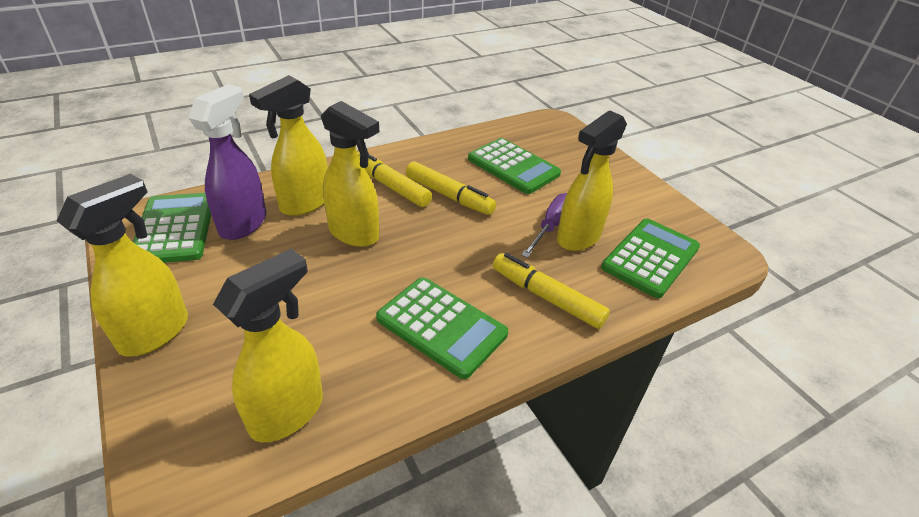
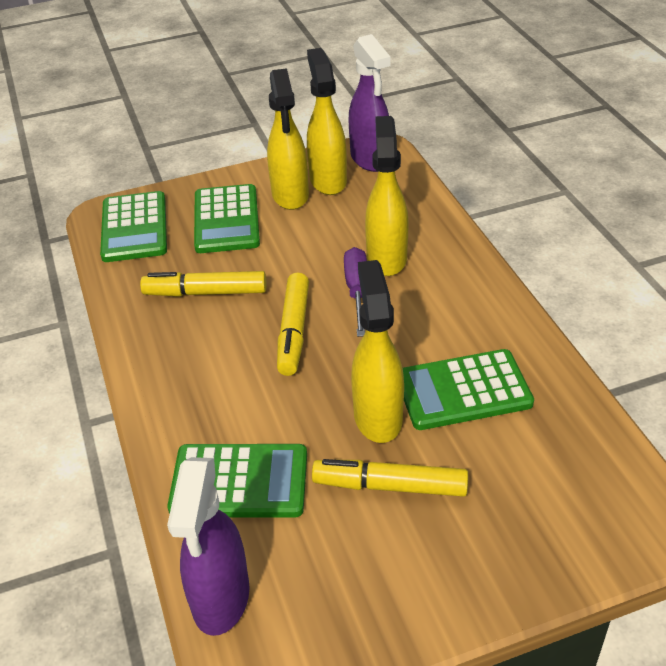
purple spray bottle: 1 -> 2
yellow spray bottle: 5 -> 4

